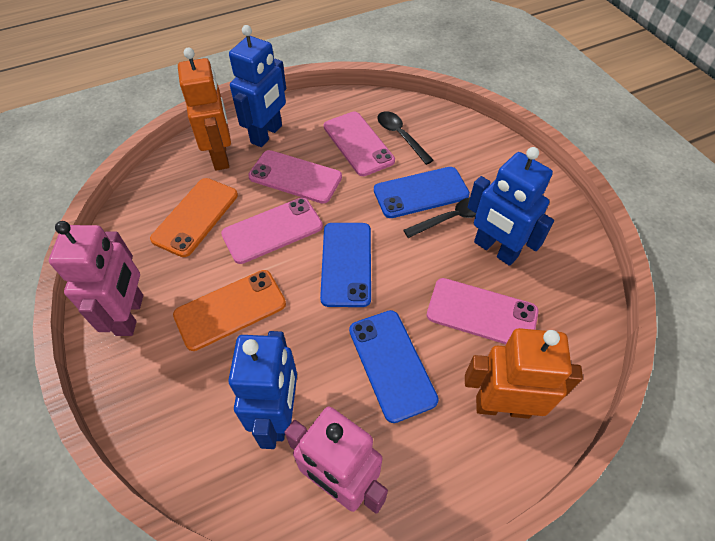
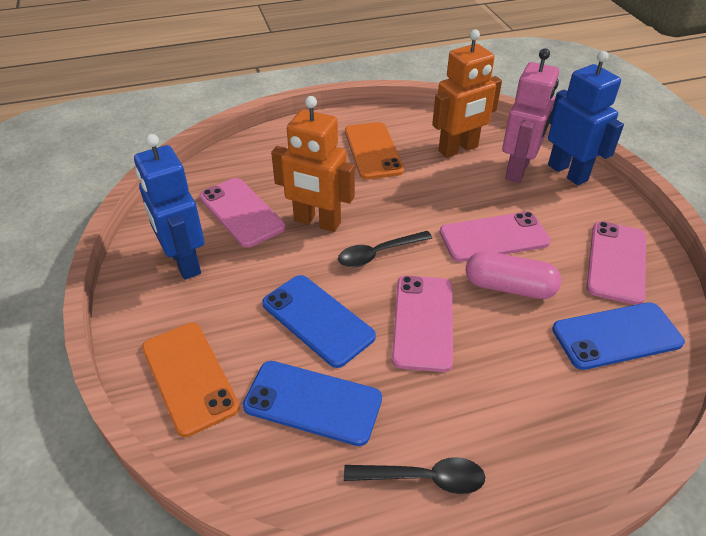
blue robot: 3 -> 2
pink capsule: 0 -> 1
pink robot: 2 -> 1

